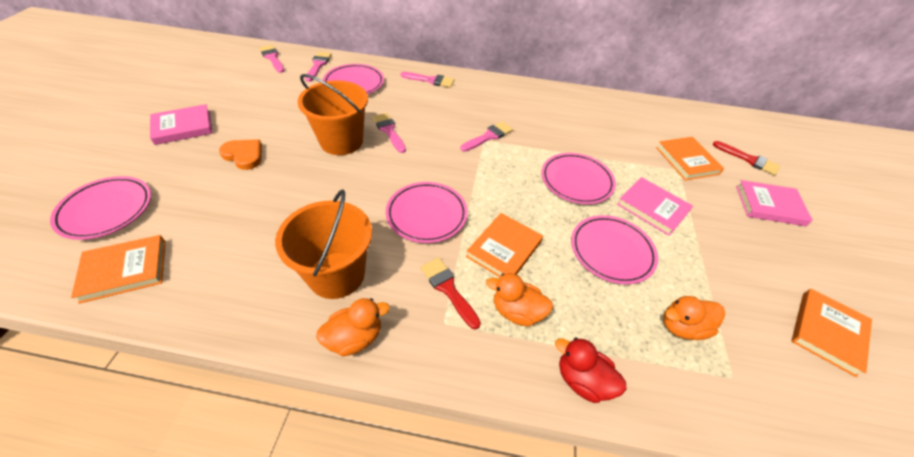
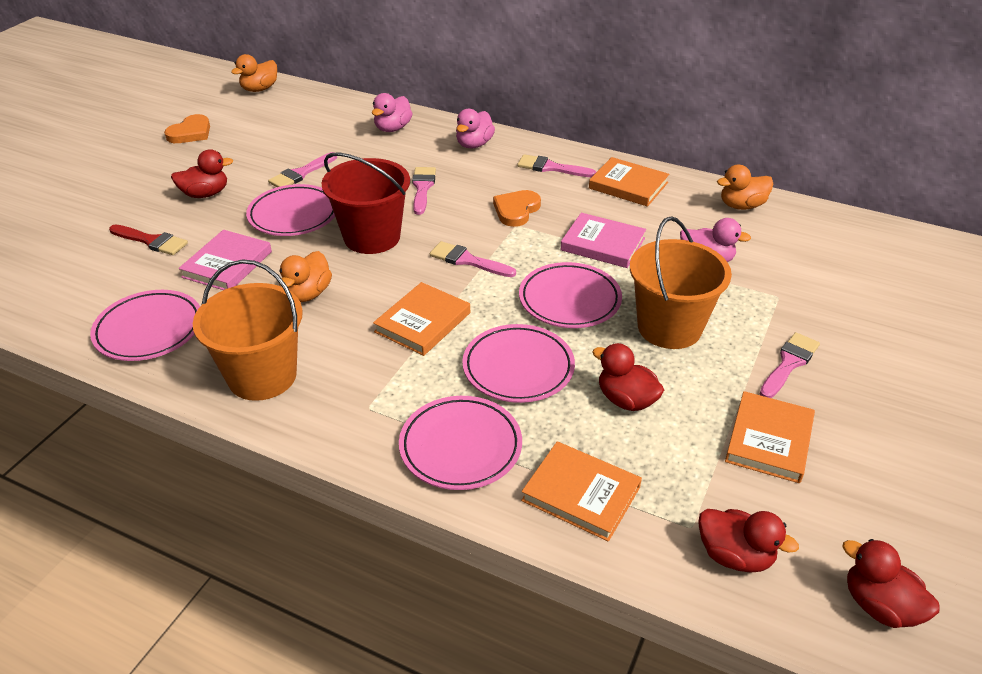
orange heart: 1 -> 2
pink book: 3 -> 2
pink duck: 0 -> 3
red brush: 2 -> 1
red bucket: 0 -> 1
red duck: 1 -> 4

